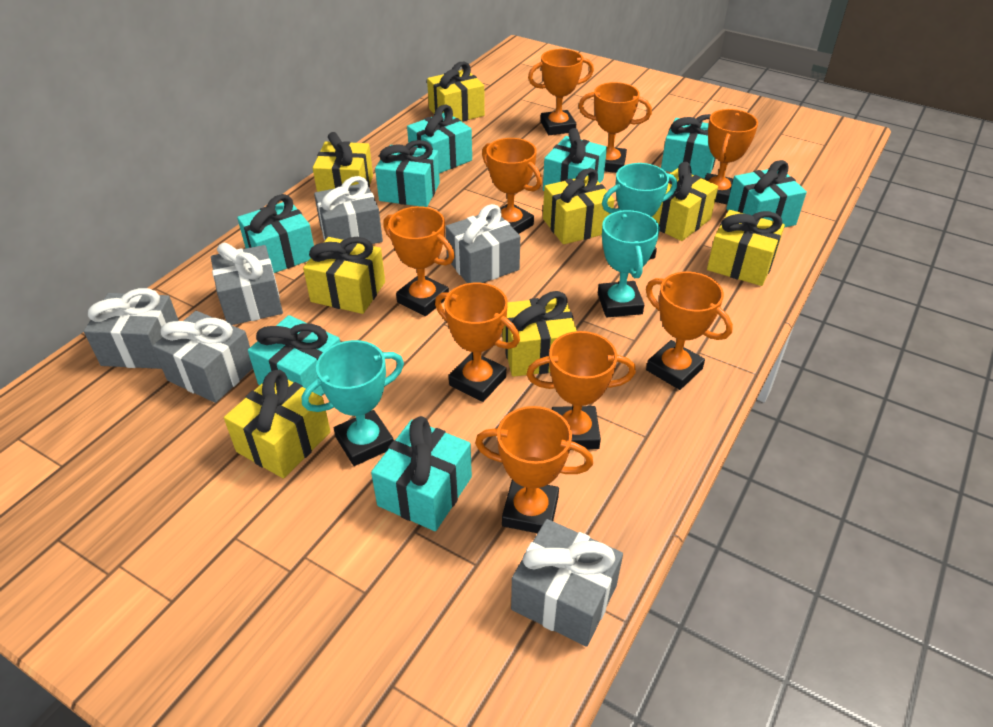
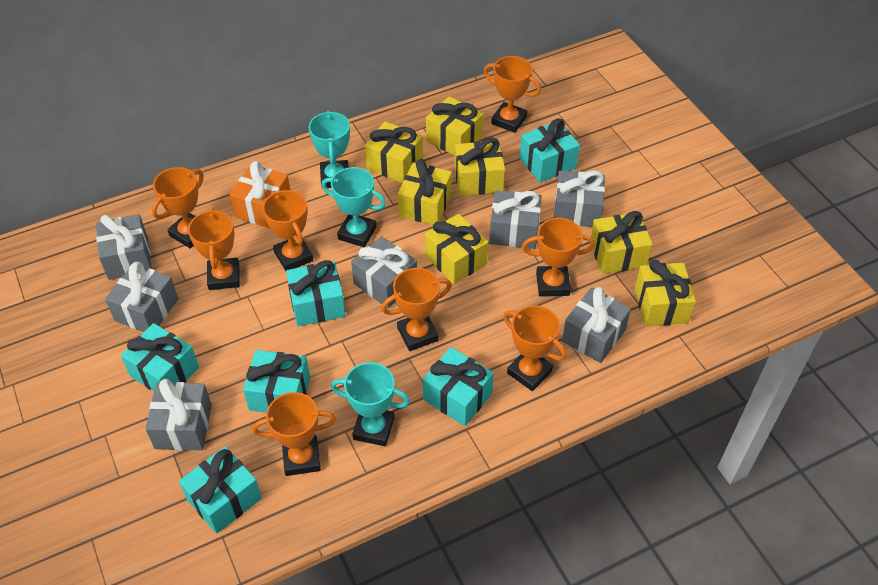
grey gift: 6 -> 7
orange gift: 0 -> 1
orange trophy: 9 -> 8
turquoise gift: 8 -> 6
yellow gift: 8 -> 7

